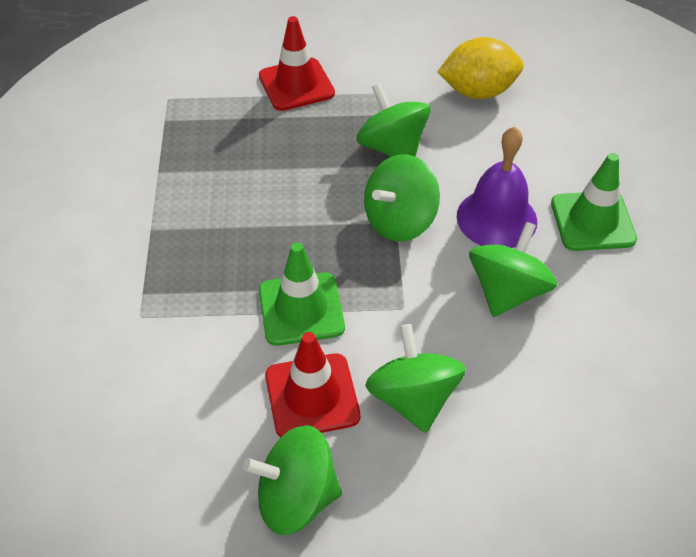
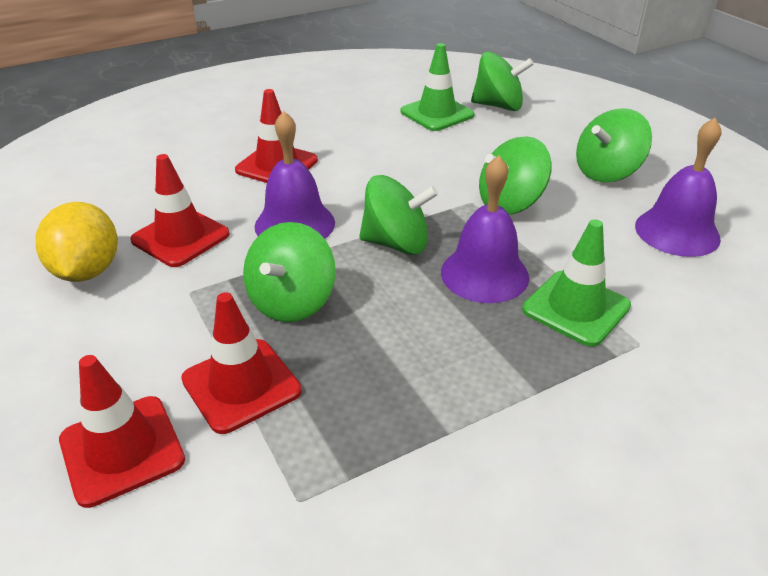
purple bell: 1 -> 3
red traffic cone: 2 -> 4

